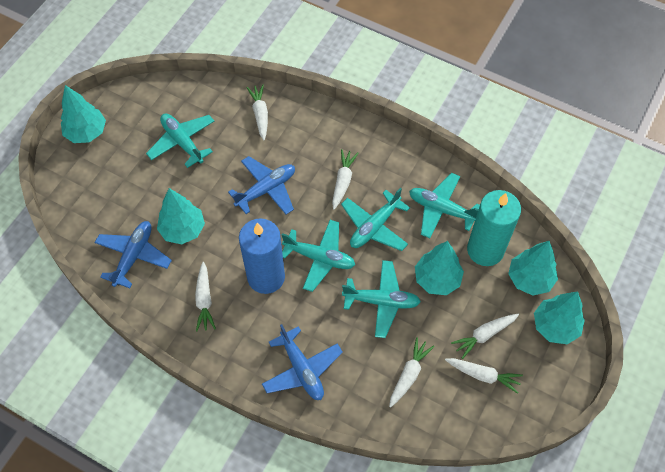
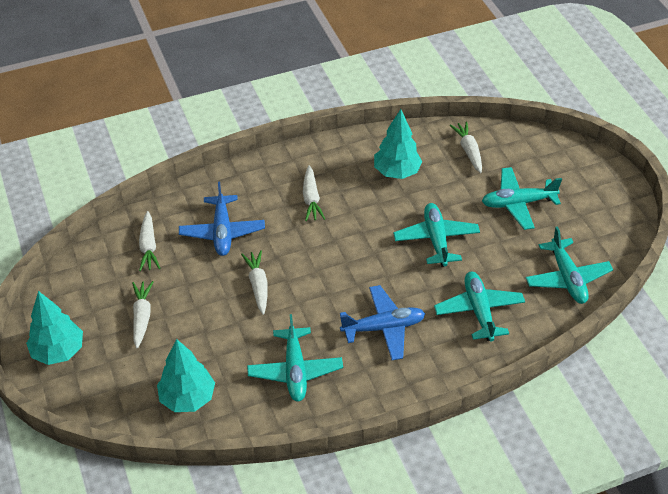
blue candle: 1 -> 0
blue plane: 3 -> 2
turquoise candle: 1 -> 0
turquoise tree: 5 -> 3
white carrot: 6 -> 5

